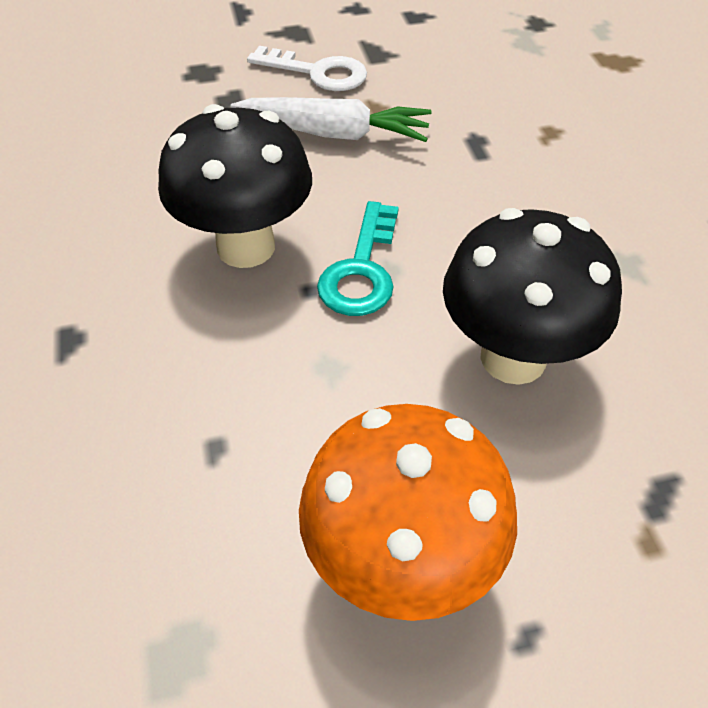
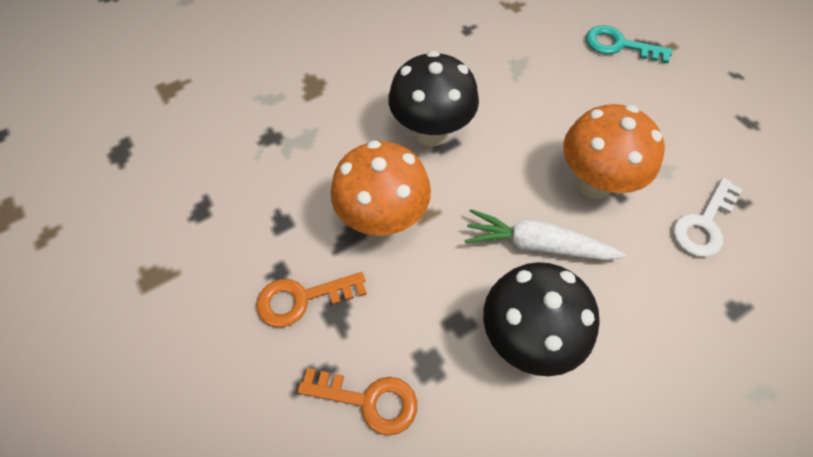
orange key: 0 -> 2
orange mushroom: 1 -> 2

